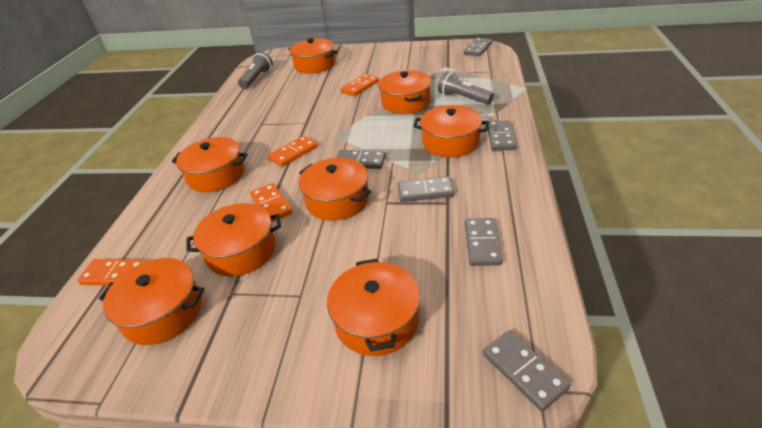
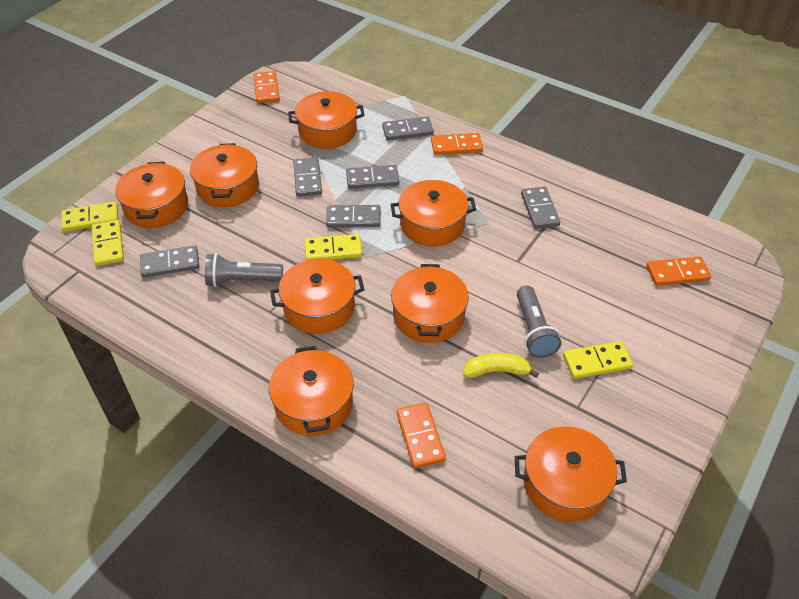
yellow banana: 0 -> 1
yellow domino: 0 -> 4

